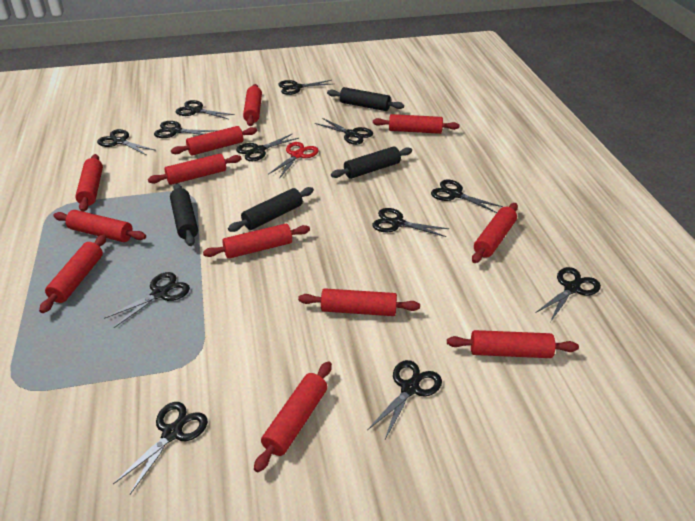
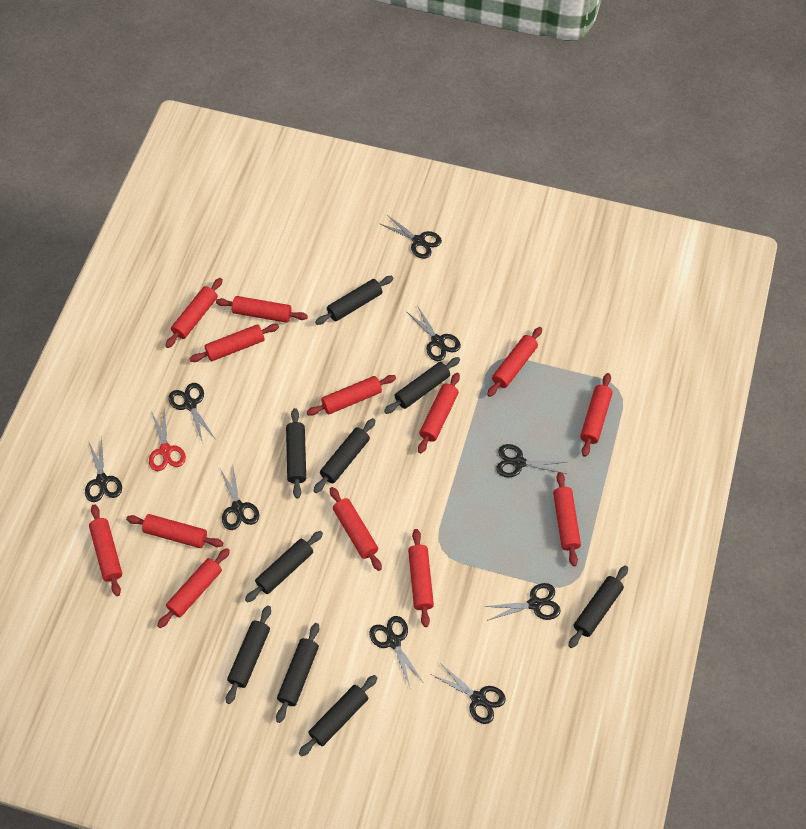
black rolling pin: 4 -> 9
black scissors: 12 -> 9
red rolling pin: 12 -> 13

